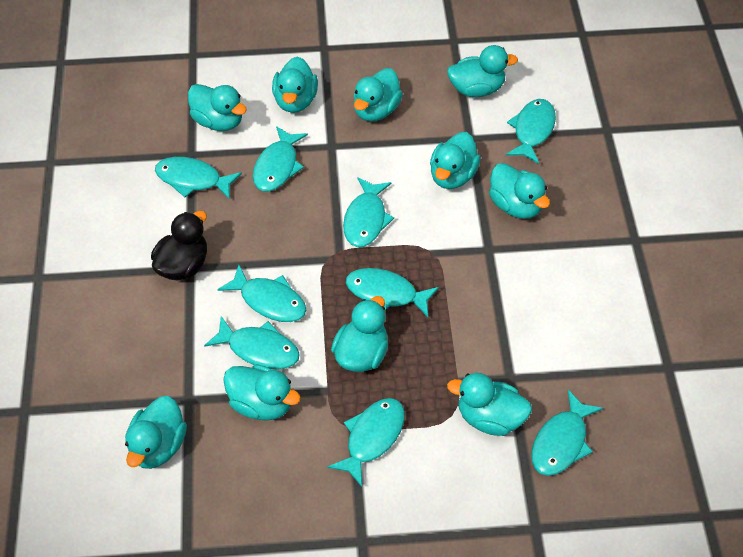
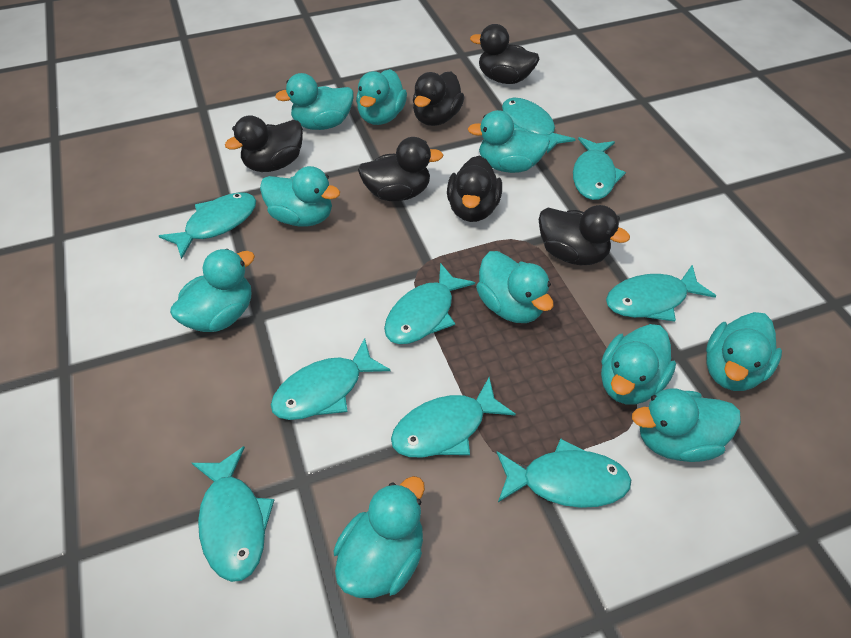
black duck: 1 -> 6

